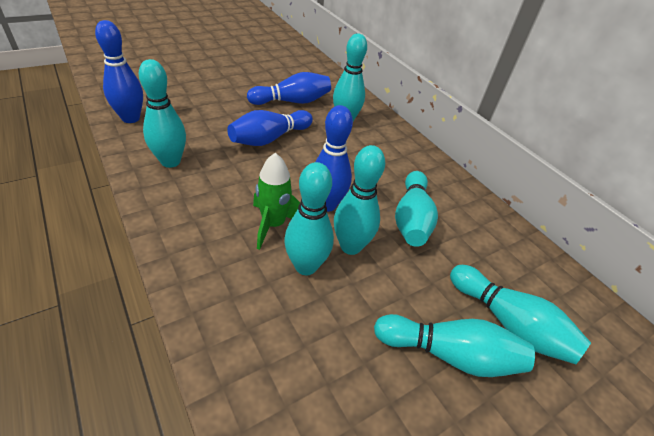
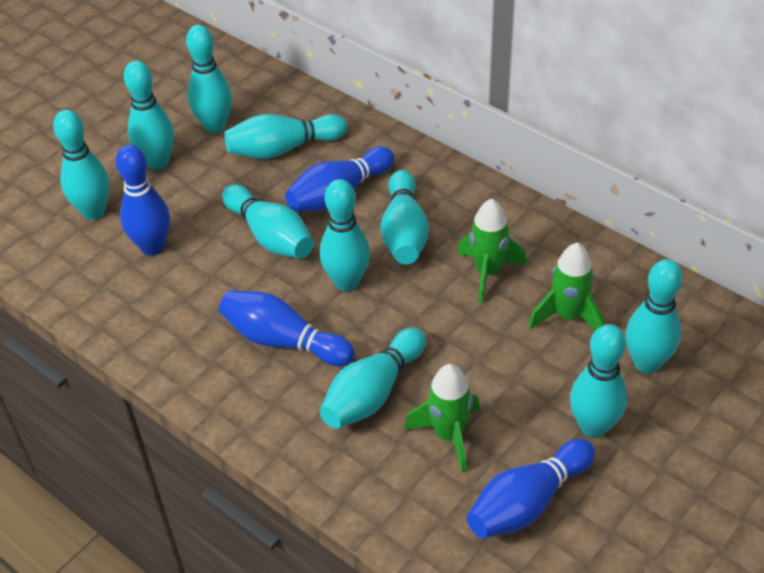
green rocket: 1 -> 3
turquoise bowling pin: 7 -> 10

